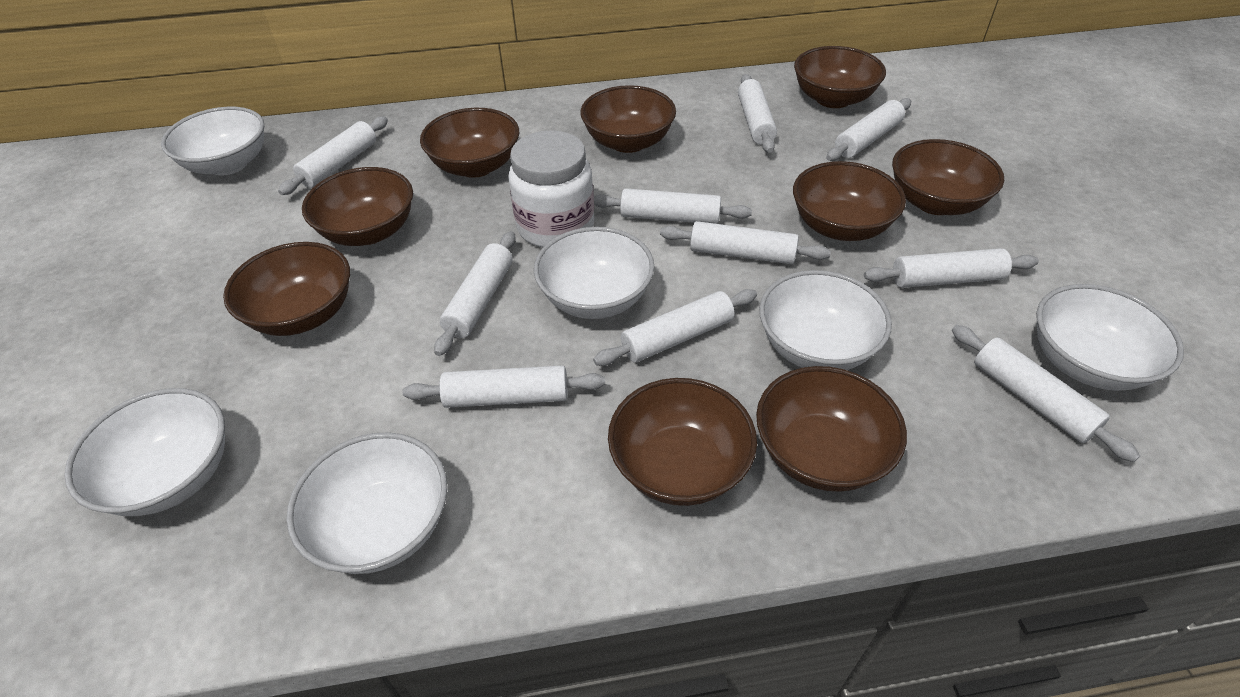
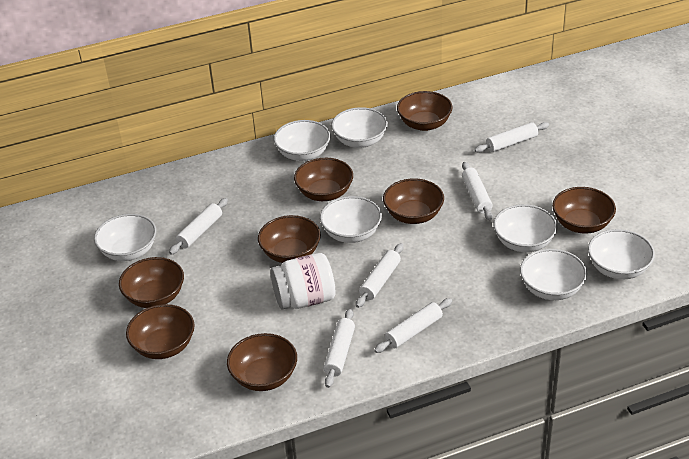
brown bowl: 9 -> 8
white bowl: 6 -> 7
white rolling pin: 10 -> 6

